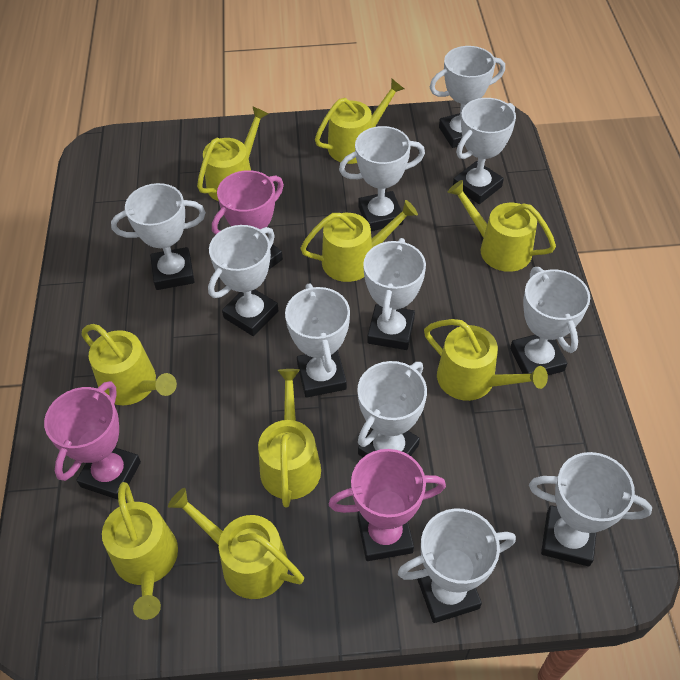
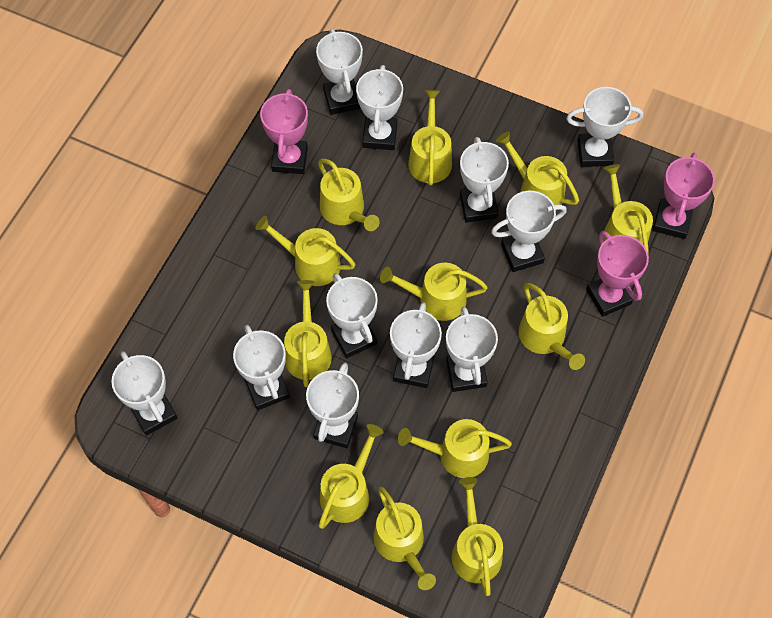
yellow watering can: 9 -> 12

